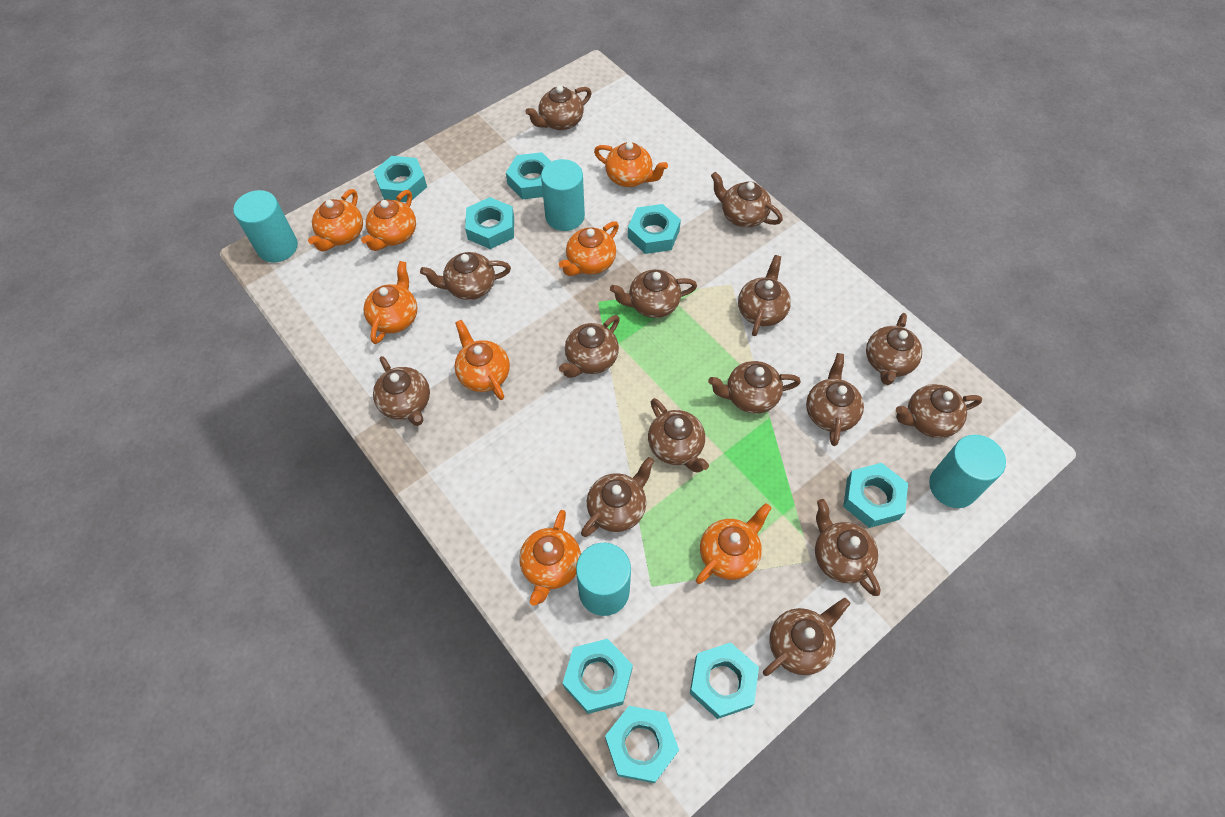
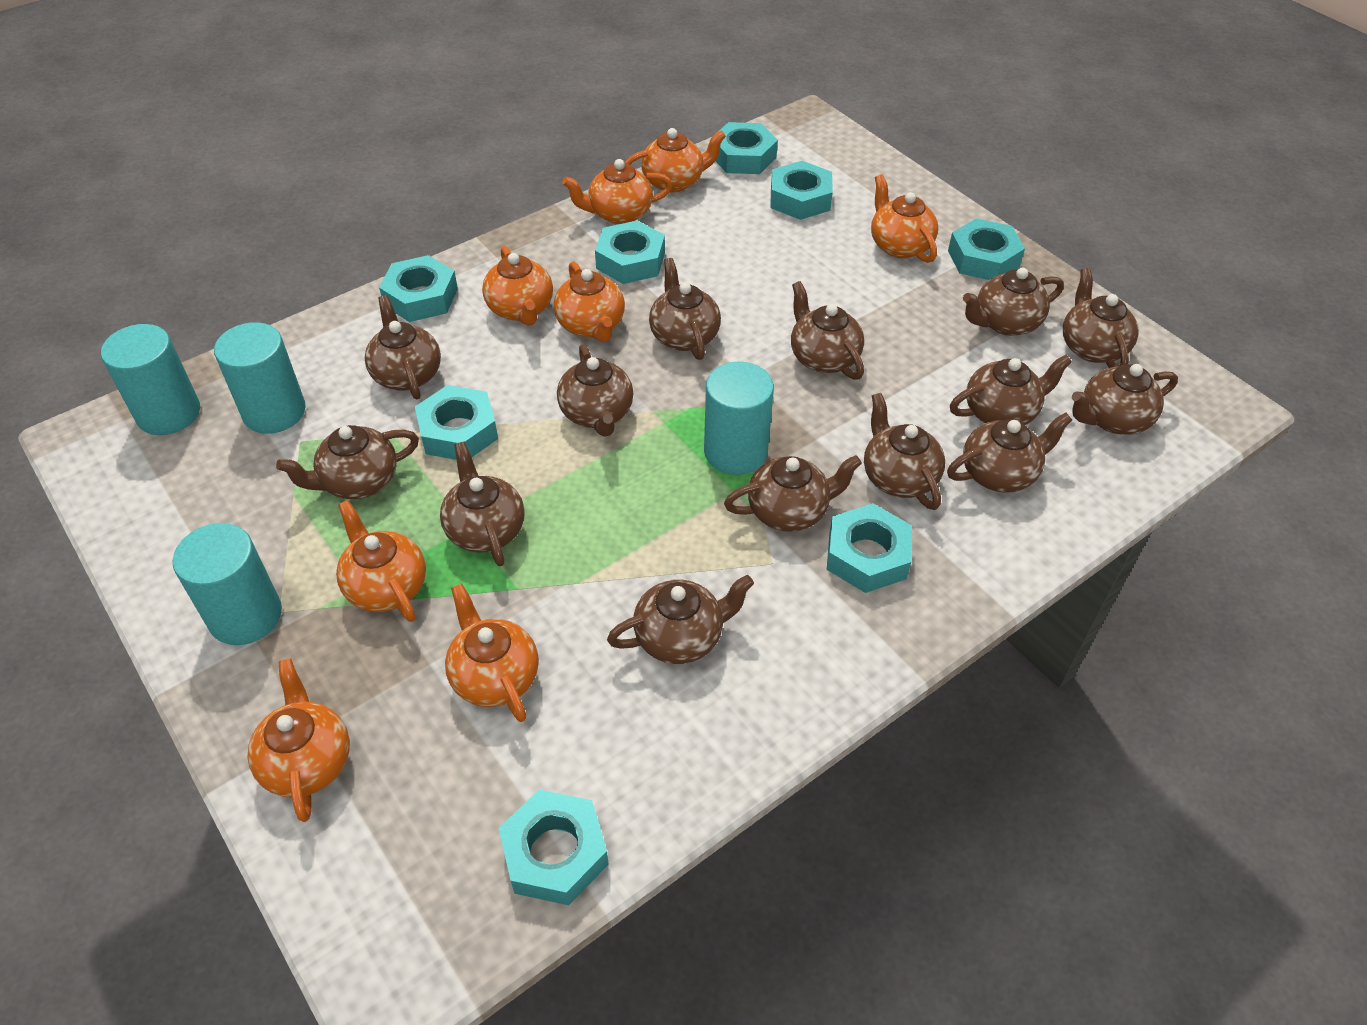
brown teapot: 15 -> 14

